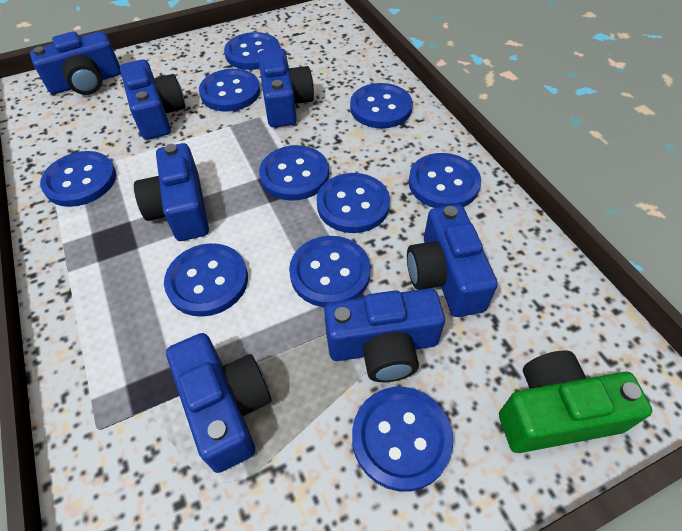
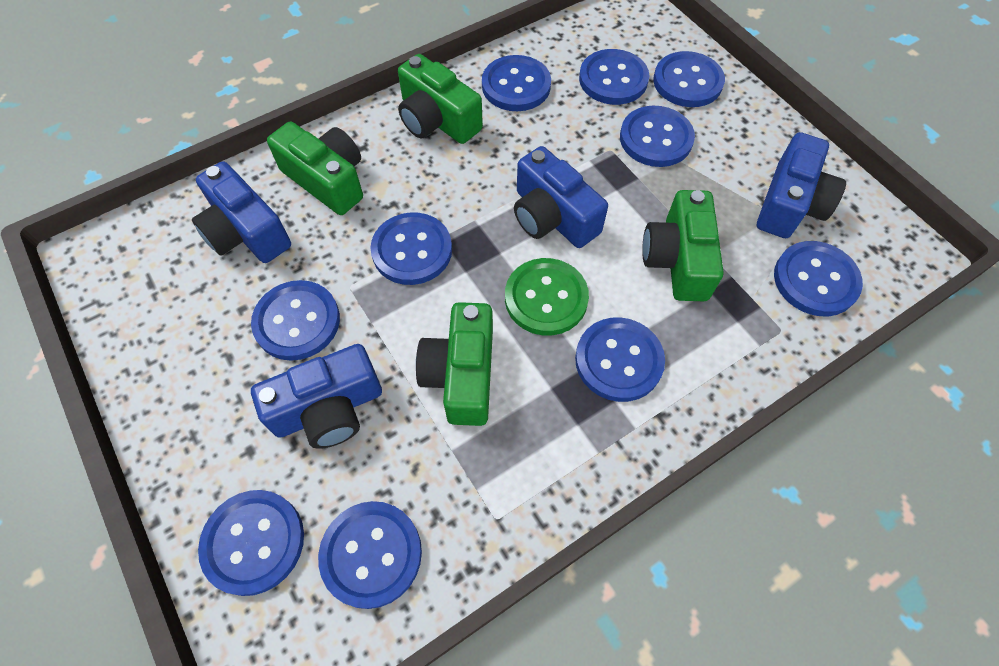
blue camera: 7 -> 4
green button: 0 -> 1
green camera: 1 -> 4

